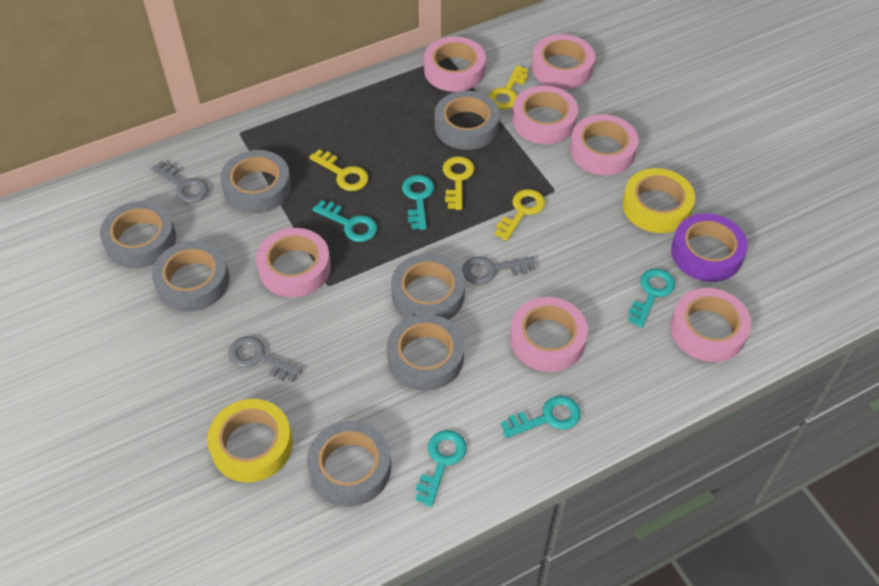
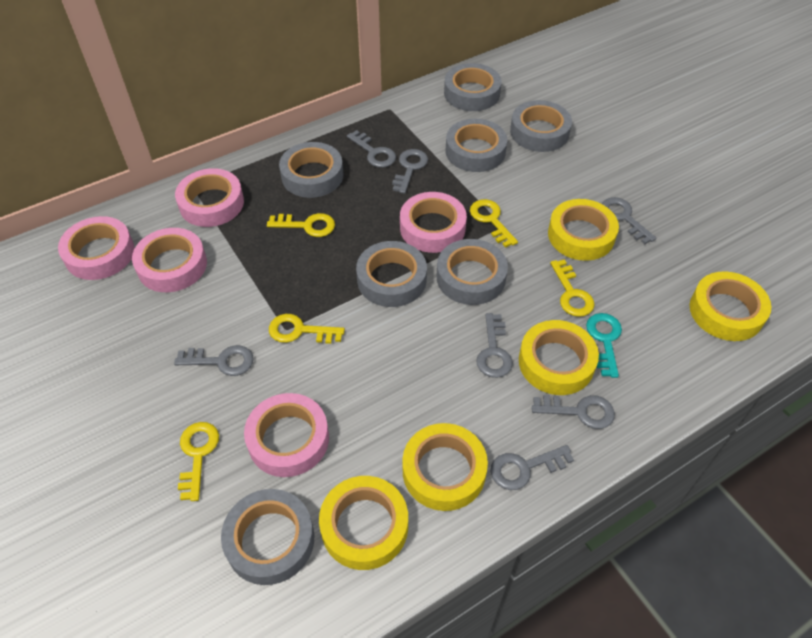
grey key: 3 -> 7
pink tape: 7 -> 5
purple tape: 1 -> 0
turquoise key: 5 -> 1
yellow key: 4 -> 5
yellow tape: 2 -> 5

